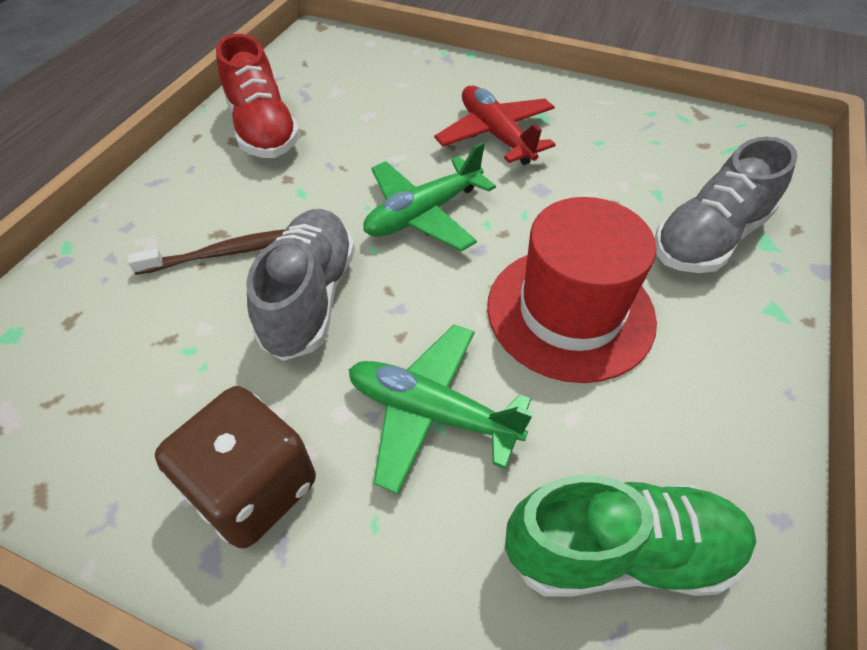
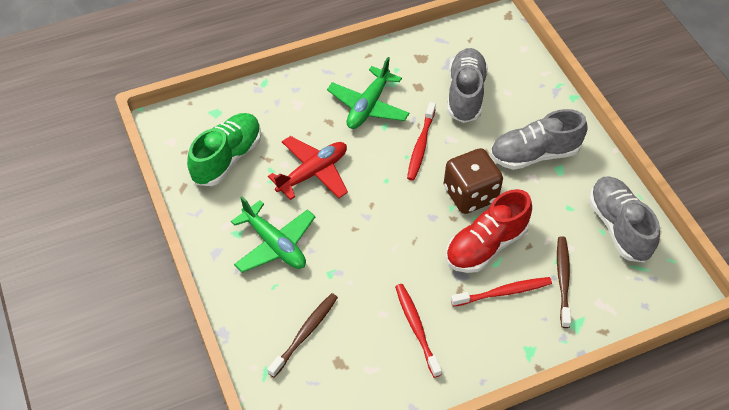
brown toothbrush: 1 -> 2
grey shoe: 2 -> 3
red hat: 1 -> 0
red toothbrush: 0 -> 3

